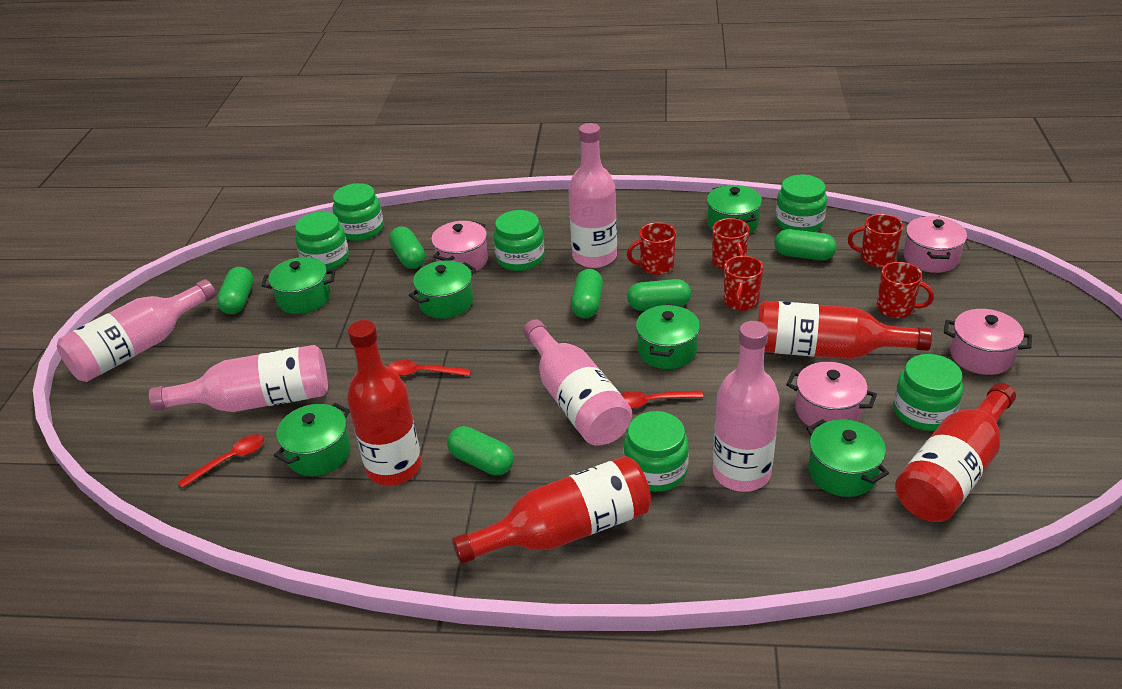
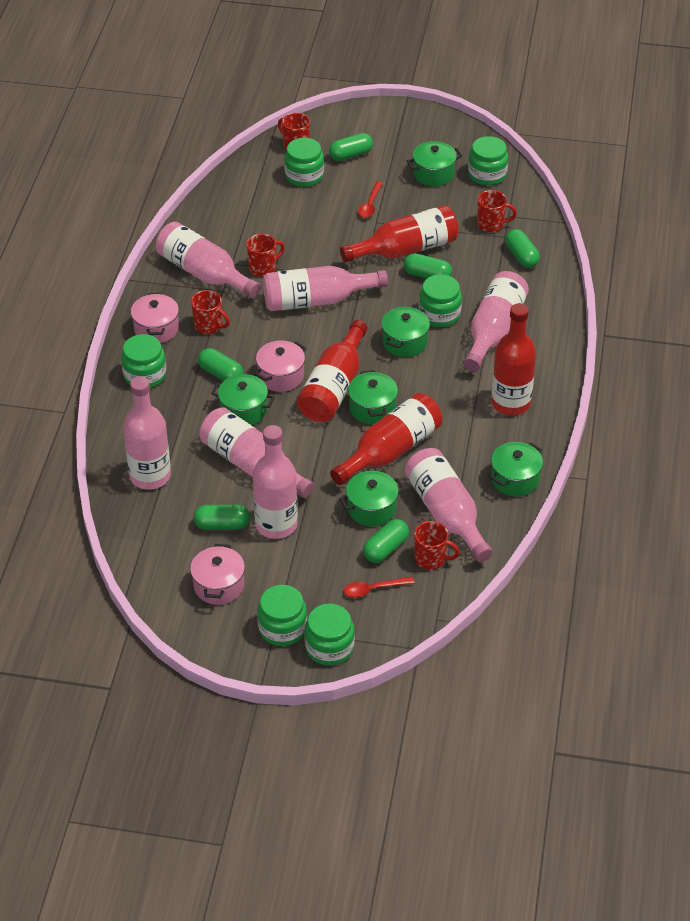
pink bottle: 5 -> 7
pink pot: 4 -> 3
red spoon: 3 -> 2

